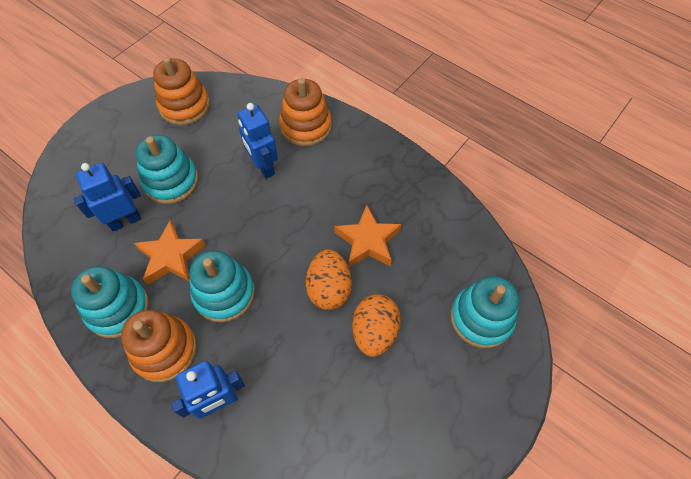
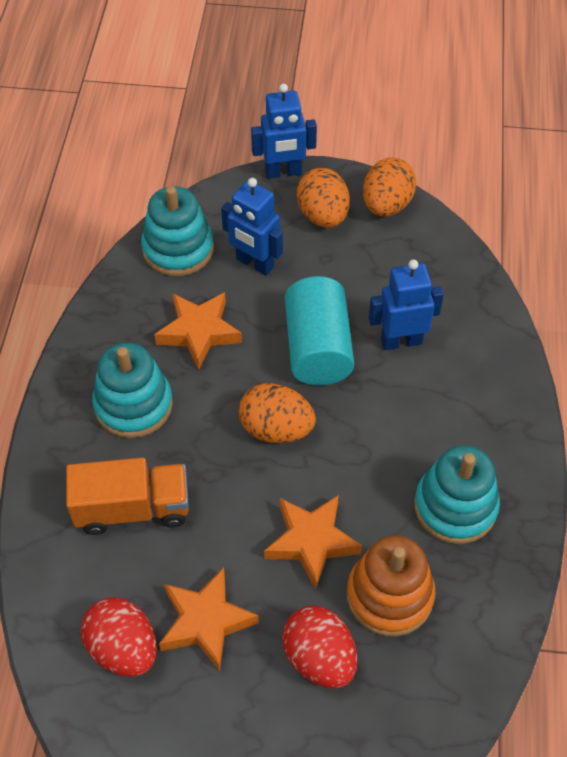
orange egg: 2 -> 3
orange stacking toy: 3 -> 1
orange star: 2 -> 3
orange truck: 0 -> 1
red egg: 0 -> 2
turquoise cylinder: 0 -> 1
turquoise stacking toy: 4 -> 3

